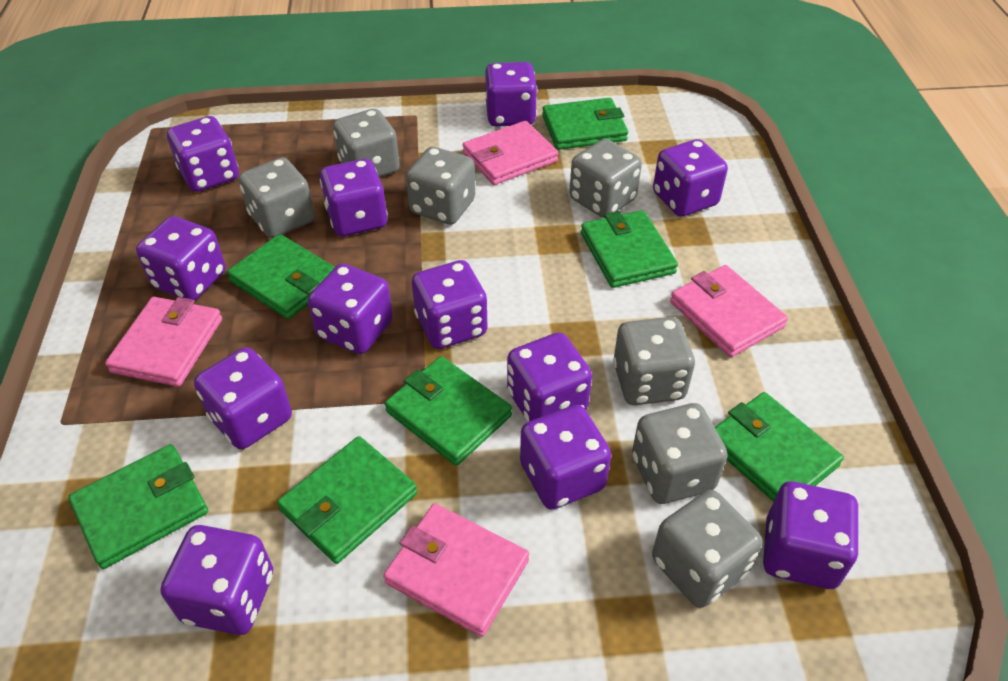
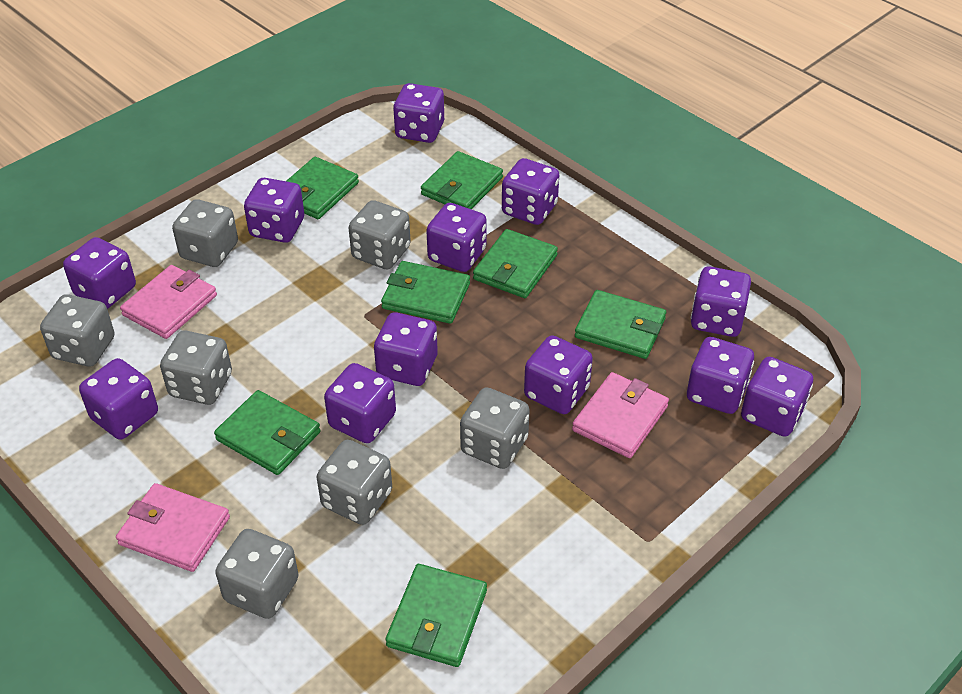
pink wallet: 4 -> 3

